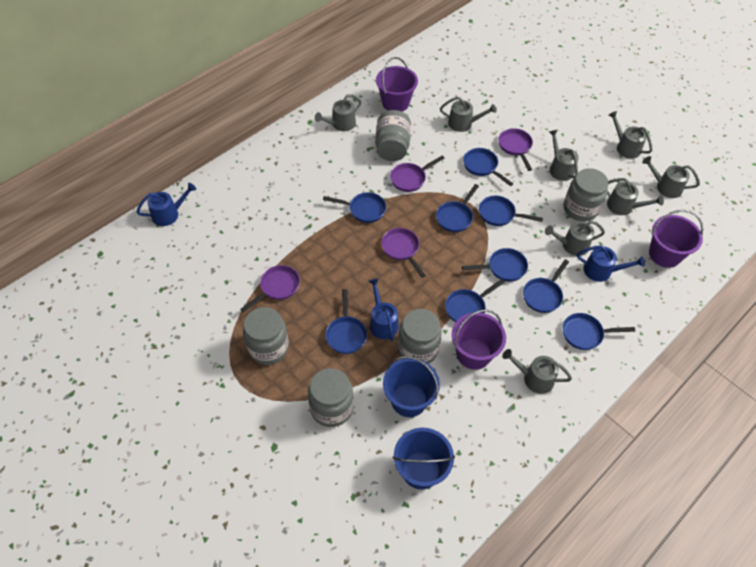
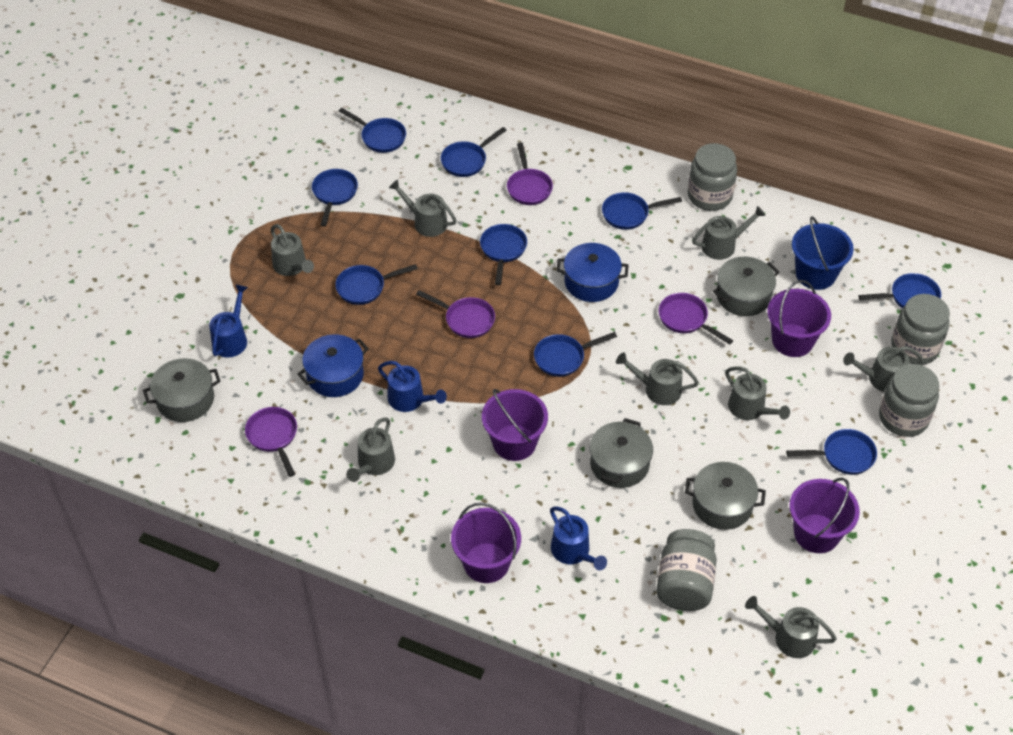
blue bucket: 2 -> 1
blue pot: 0 -> 2
grey jar: 5 -> 4
grey pot: 0 -> 4
purple bucket: 3 -> 4

